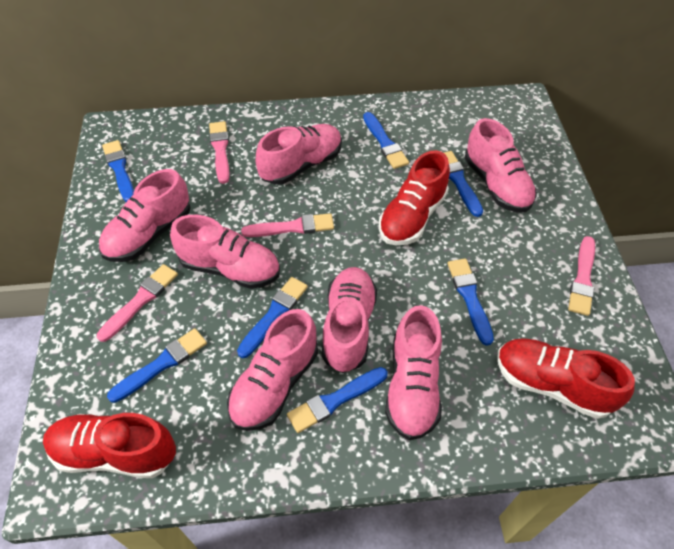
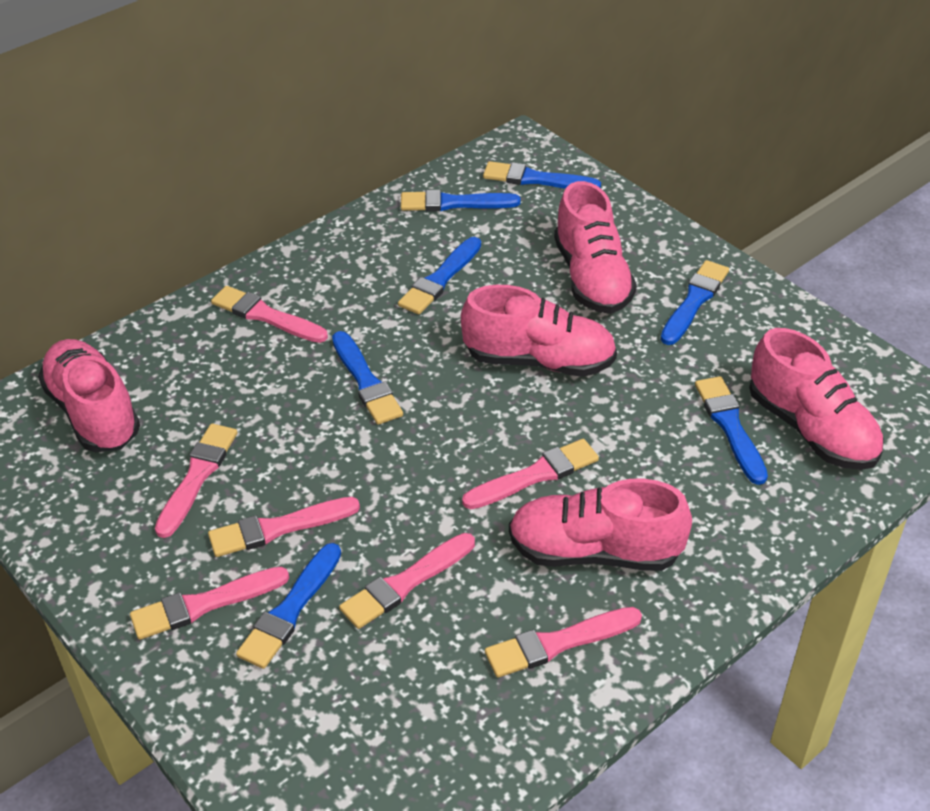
pink brush: 4 -> 7
pink shoe: 7 -> 5
red shoe: 3 -> 0

